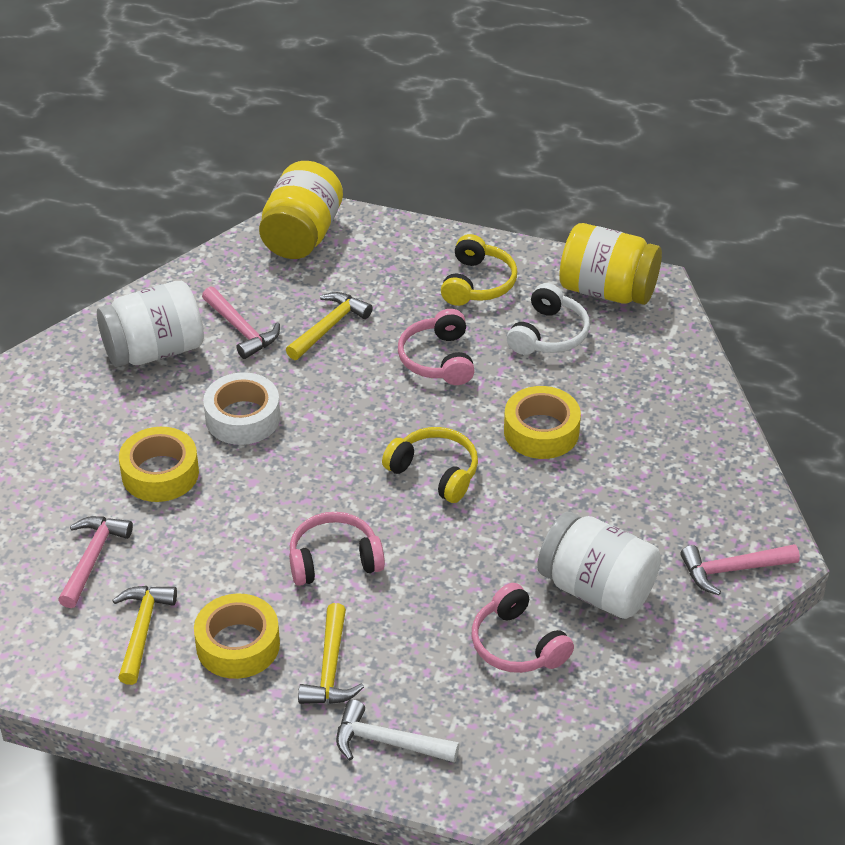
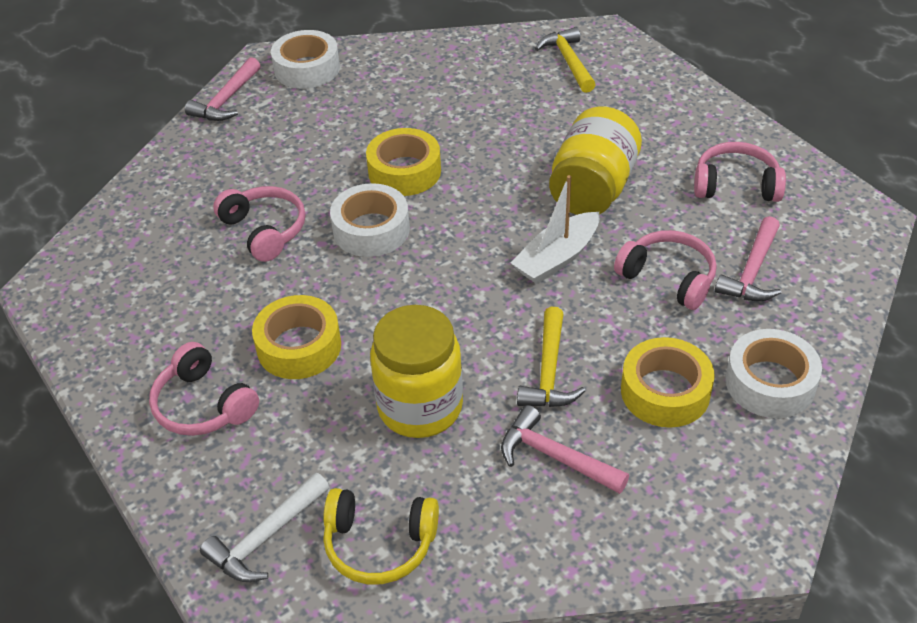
pink headphones: 3 -> 4
white boat: 0 -> 1
white headphones: 1 -> 0
white jar: 2 -> 0
white tape: 1 -> 3
yellow hammer: 3 -> 2
yellow headphones: 2 -> 1

